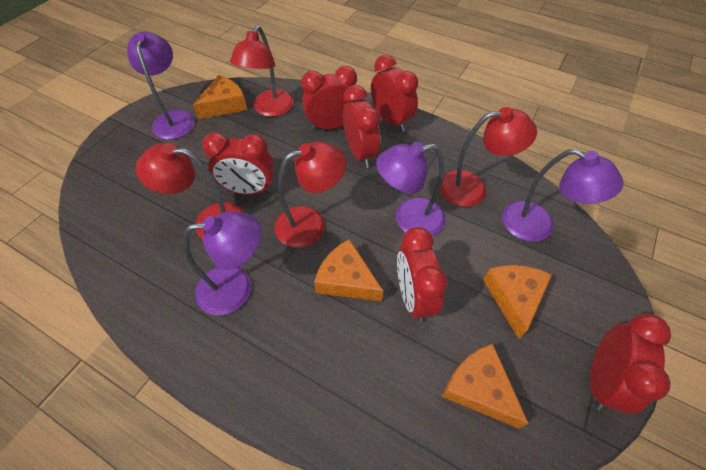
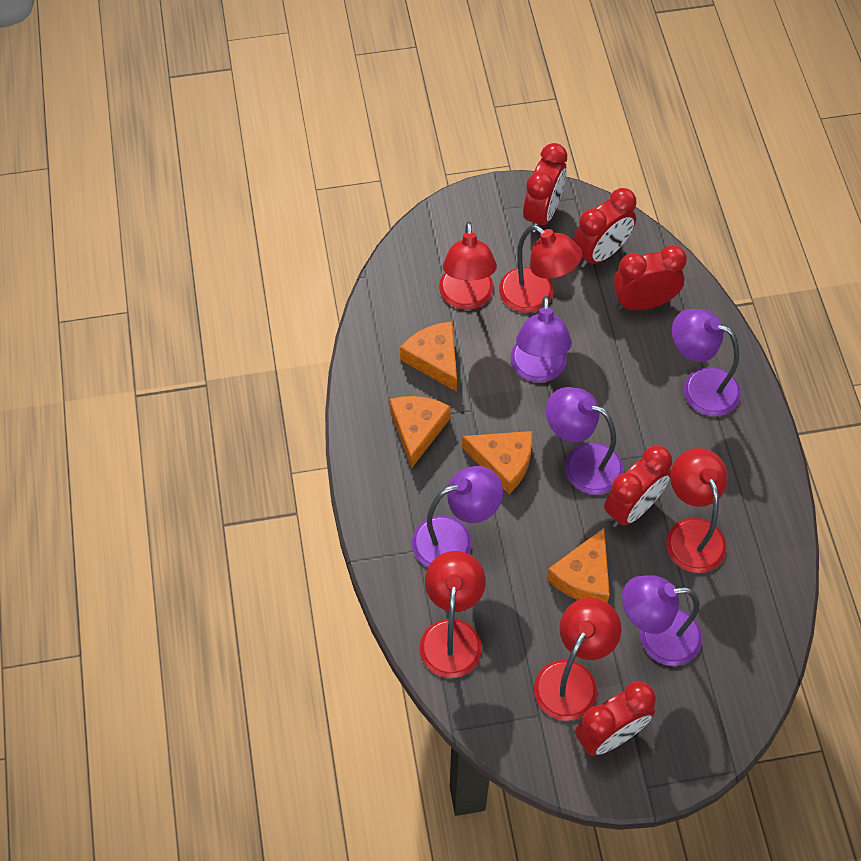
purple lamp: 4 -> 5
red clock: 6 -> 5
red lamp: 4 -> 5

